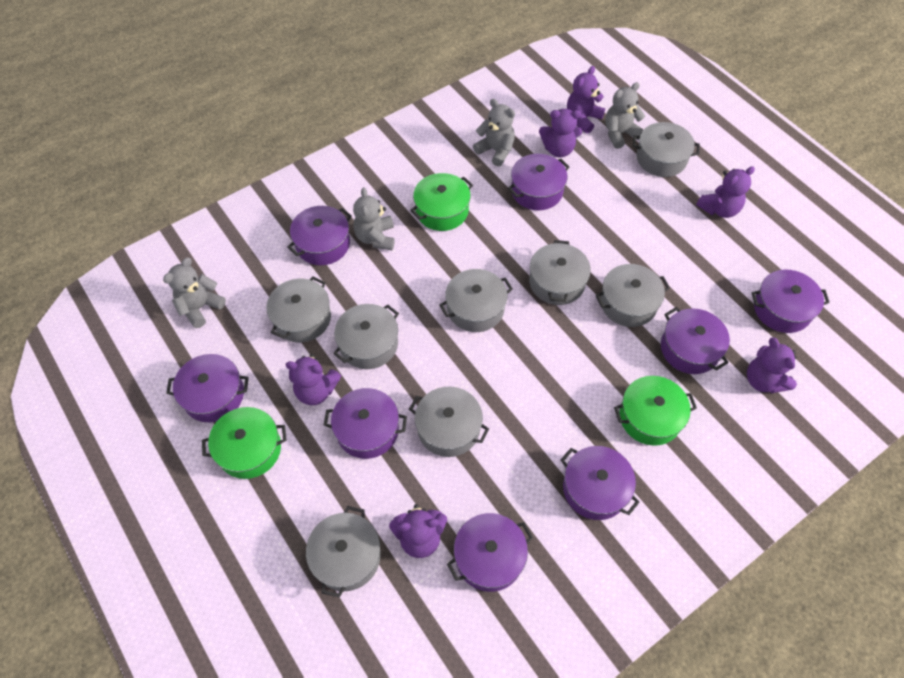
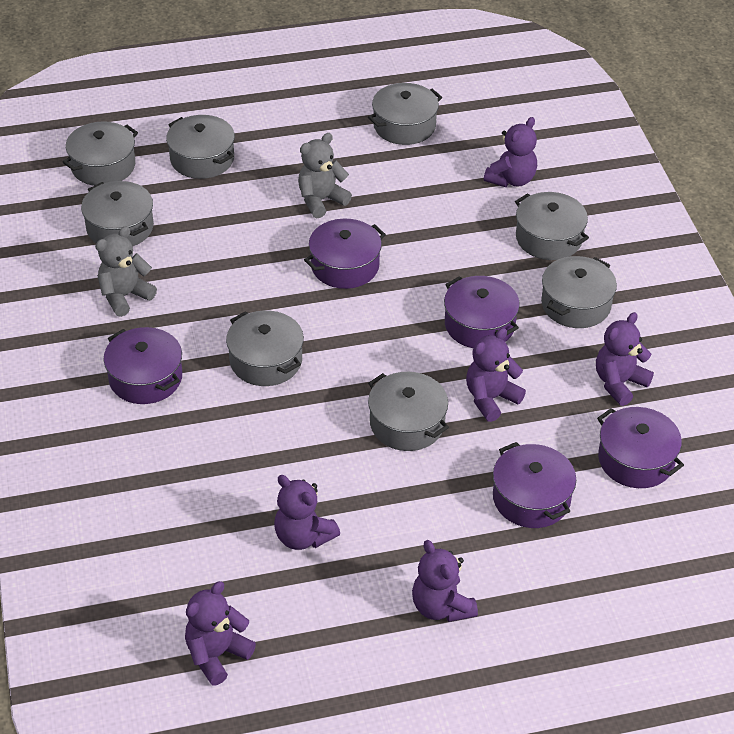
green pot: 3 -> 0
grey teddy bear: 4 -> 2
purple pot: 8 -> 5

